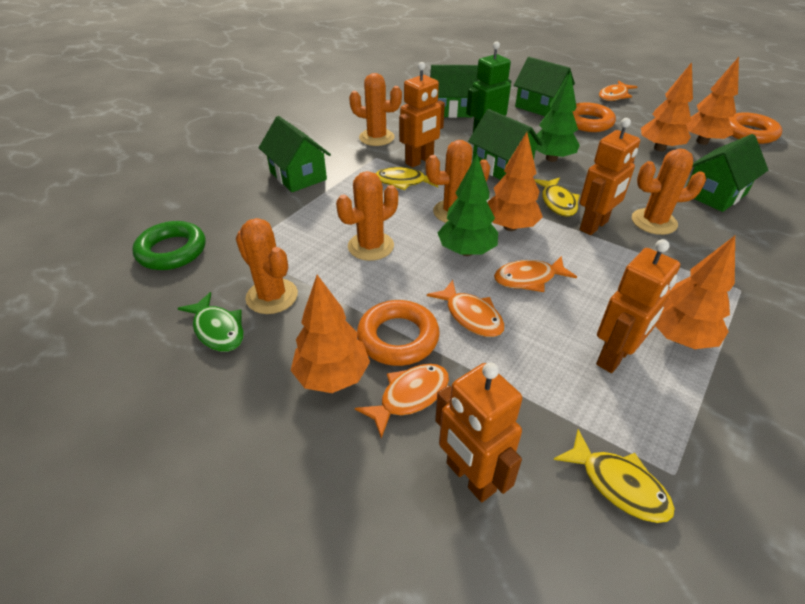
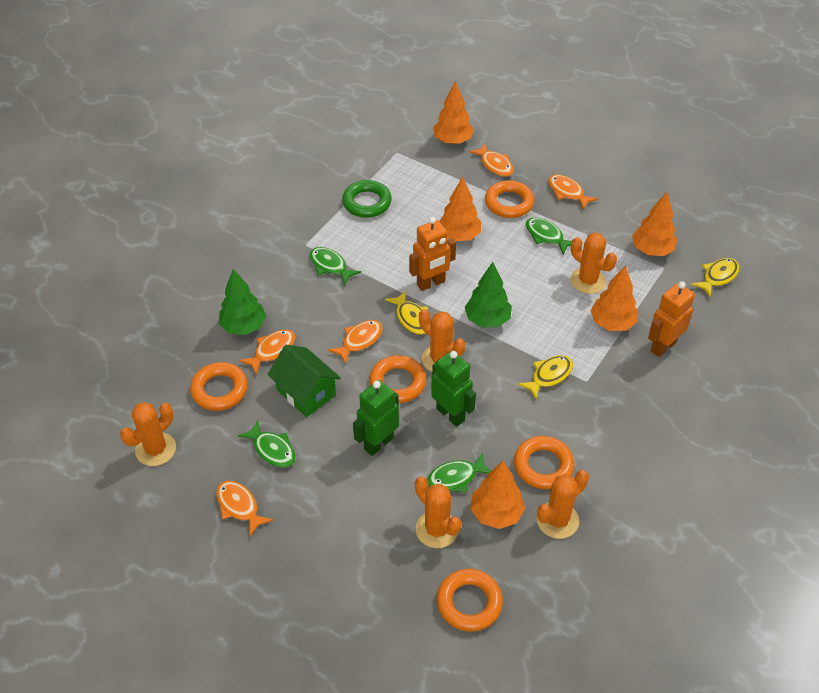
green fish: 1 -> 4
green house: 5 -> 1
green robot: 1 -> 2
orange fish: 4 -> 5
orange ring: 3 -> 5
orange robot: 4 -> 2

